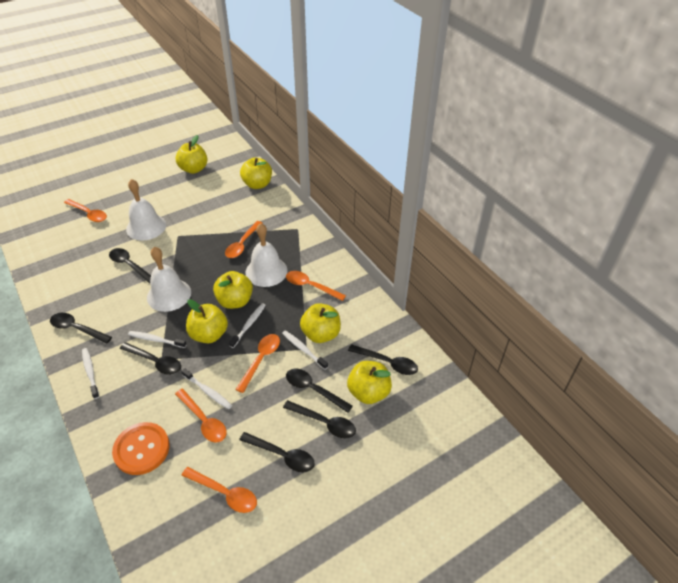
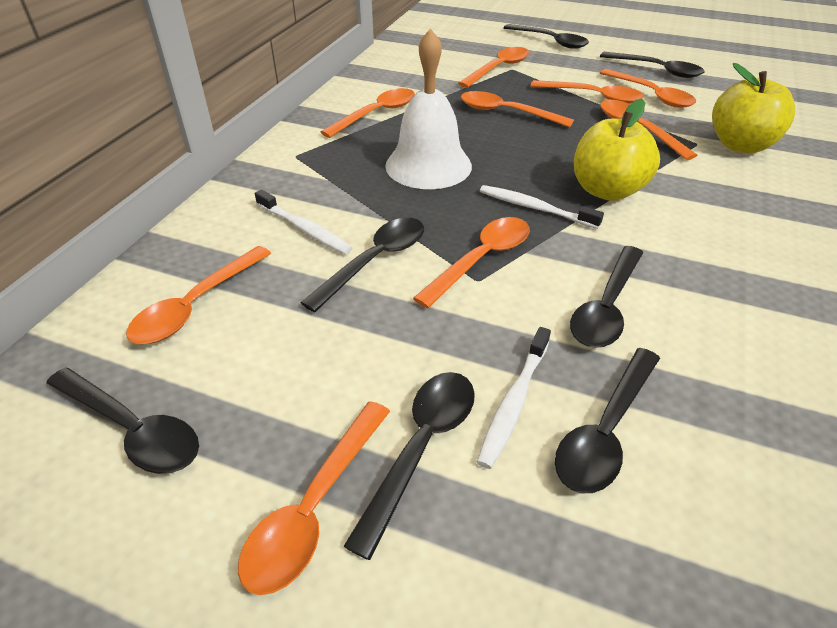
orange button: 1 -> 0
orange spoon: 6 -> 9
white bell: 3 -> 1
white toothbrush: 5 -> 3
yellow apple: 6 -> 2

